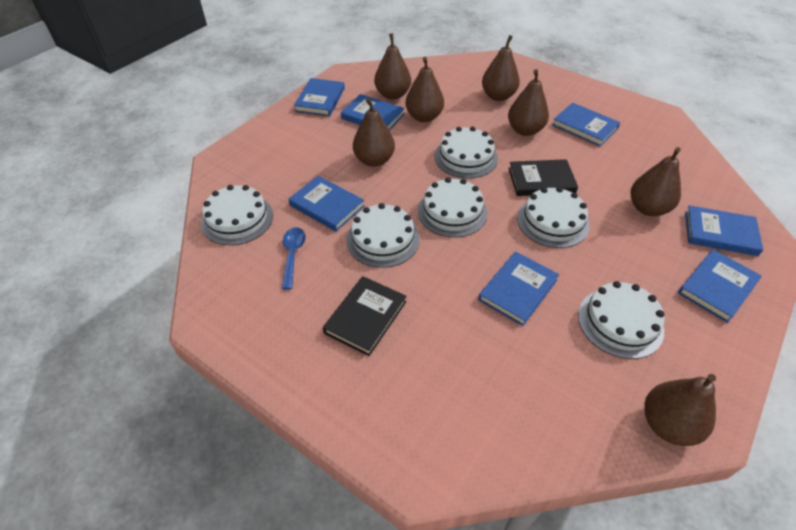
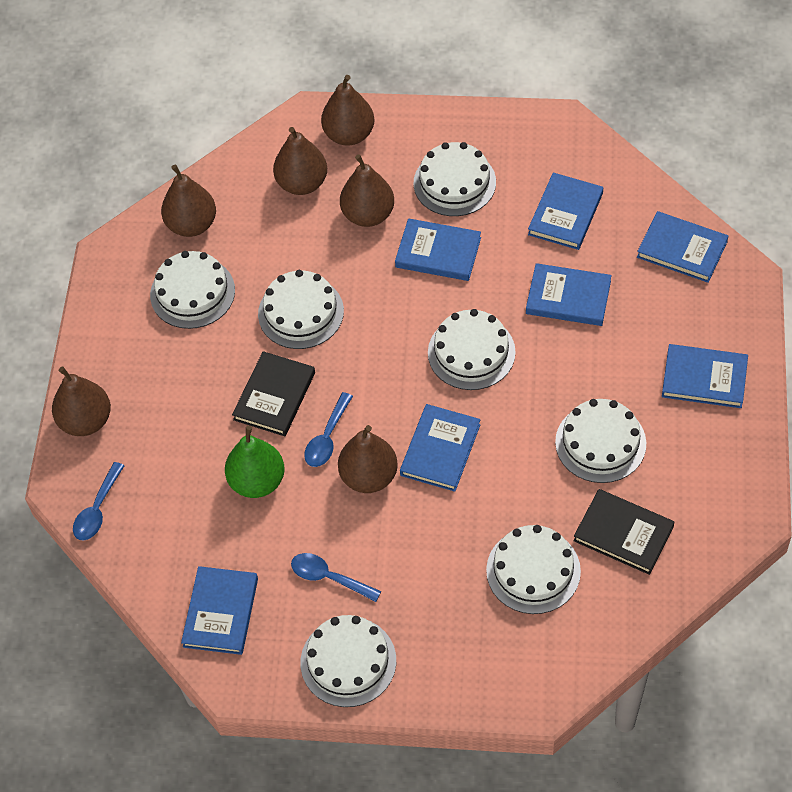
blue spoon: 1 -> 3
brown pear: 7 -> 6
green pear: 0 -> 1
white cake: 6 -> 7

